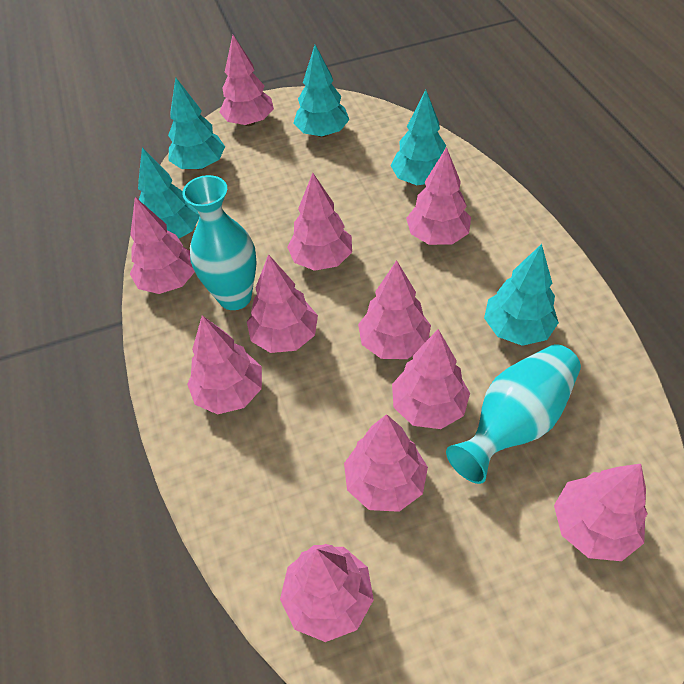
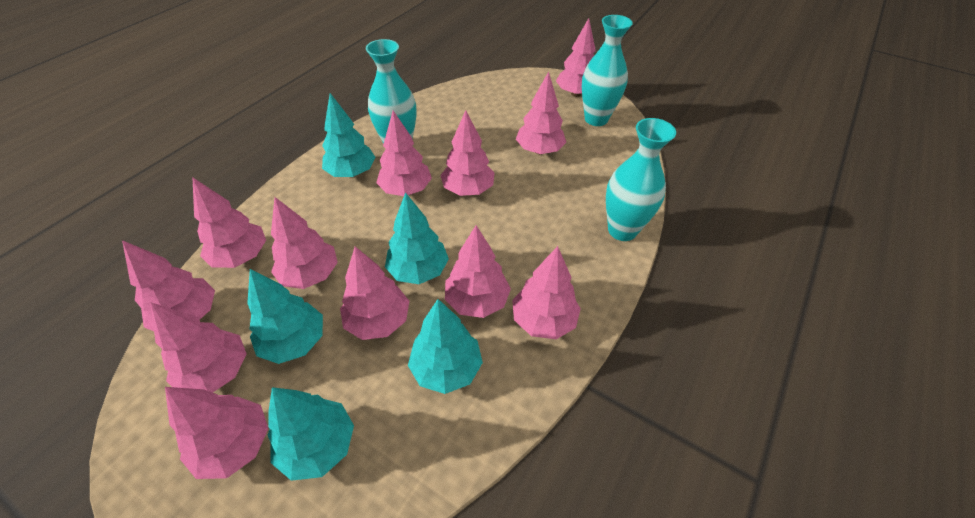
pink tree: 11 -> 12
turquoise vase: 2 -> 3

